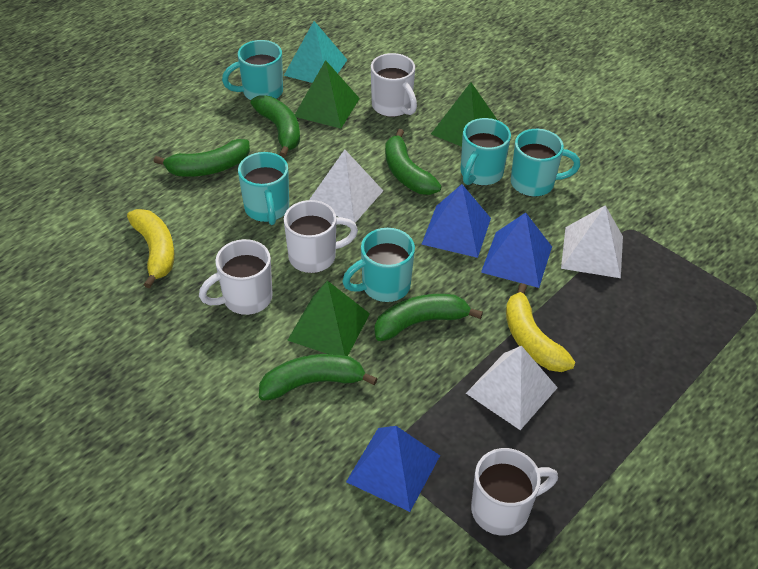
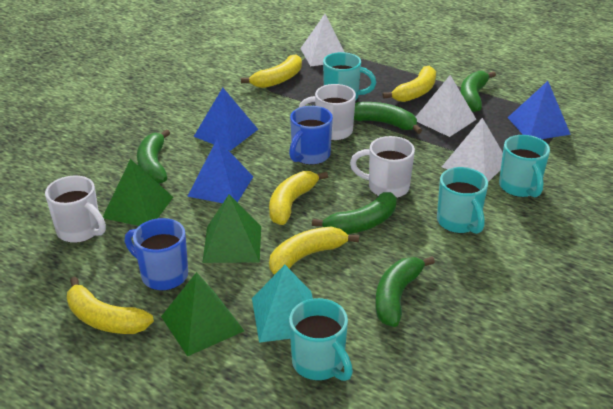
blue mug: 0 -> 2
turquoise mug: 5 -> 4
white mug: 4 -> 3
yellow banana: 2 -> 5

